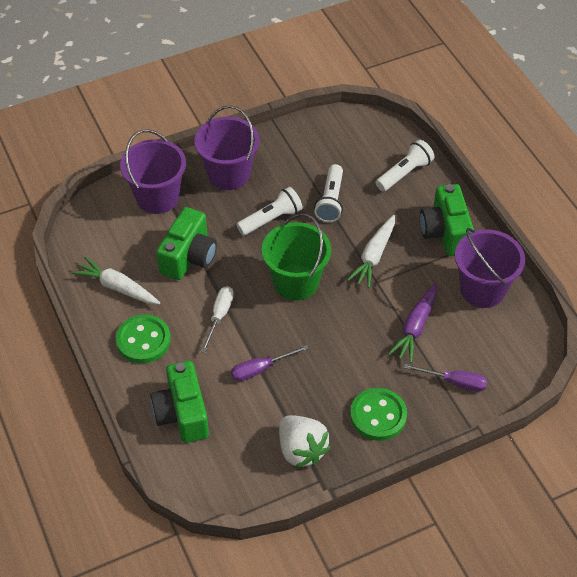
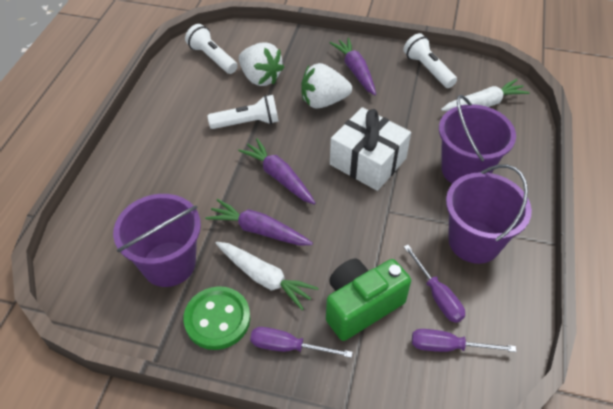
green bucket: 1 -> 0
green button: 2 -> 1
green camera: 3 -> 1
purple carrot: 1 -> 3
purple screwdriver: 2 -> 3
white gift: 0 -> 1
white screwdriver: 1 -> 0
white strawberry: 1 -> 2

